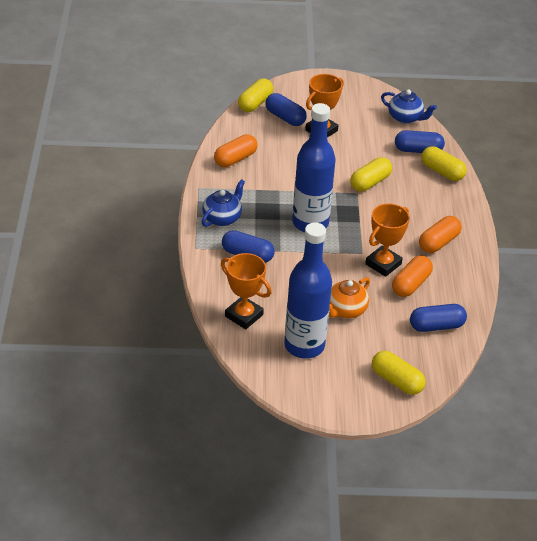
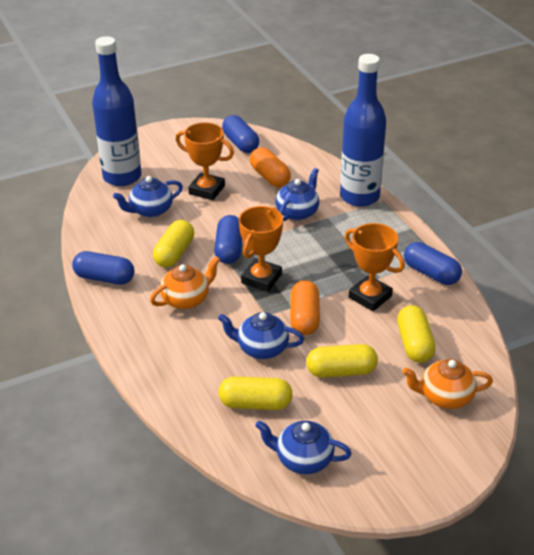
blue teapot: 2 -> 4
orange capsule: 3 -> 2
orange teapot: 1 -> 2

